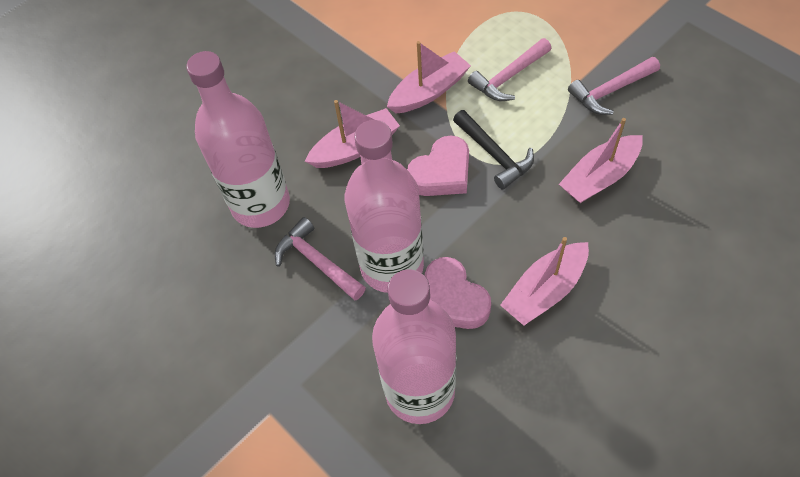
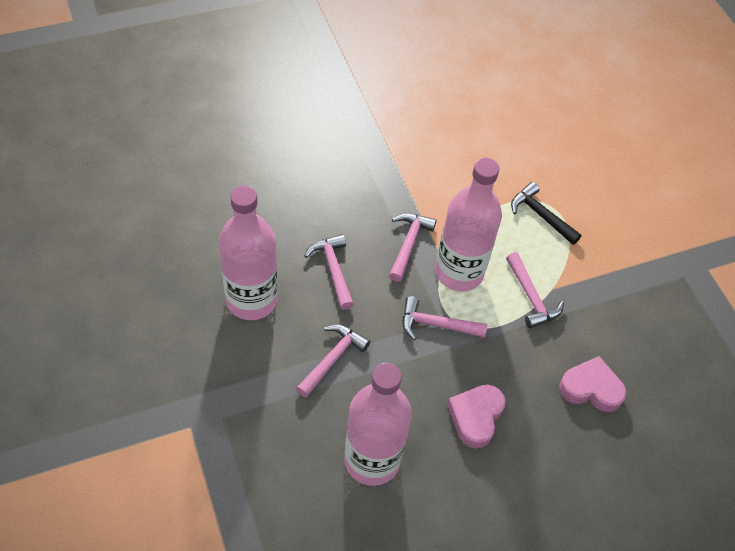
pink boat: 4 -> 0
pink hammer: 3 -> 5

